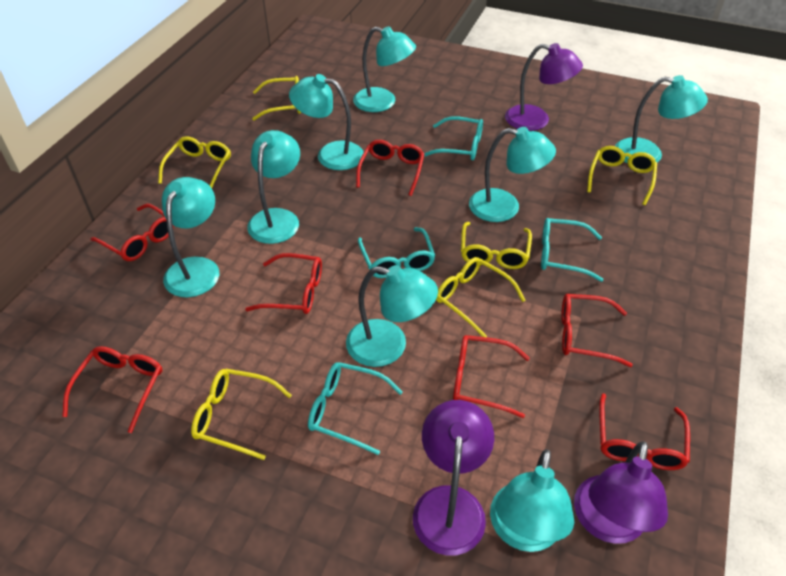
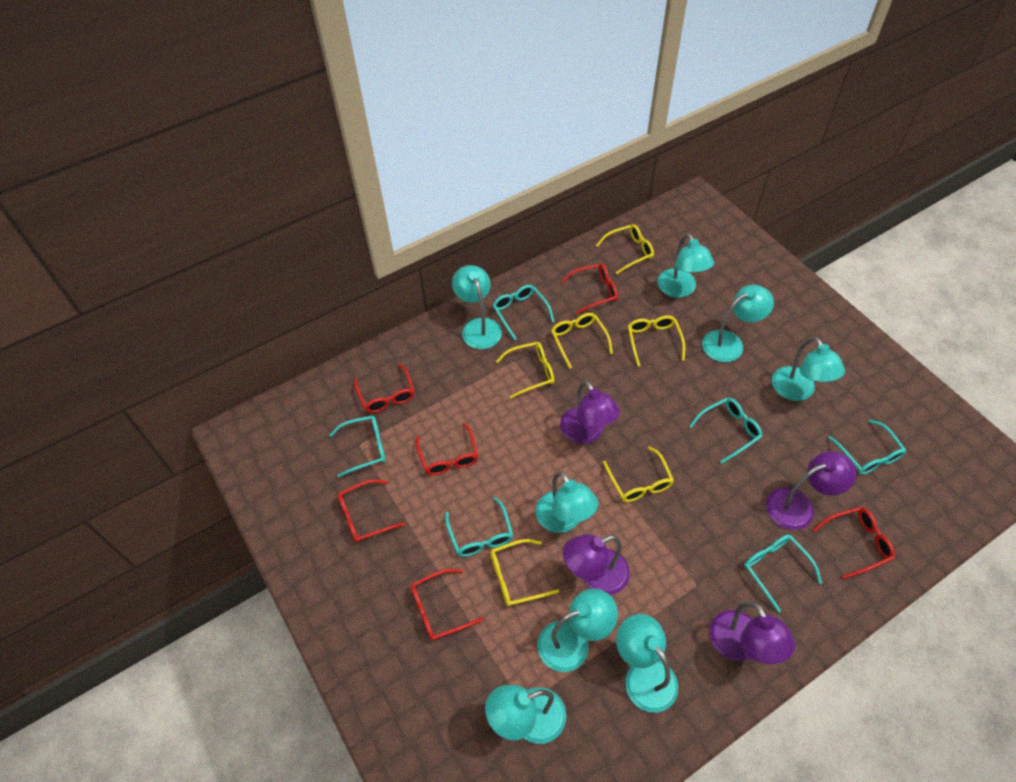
purple lamp: 3 -> 4
red glasses: 7 -> 6
turquoise glasses: 4 -> 6

